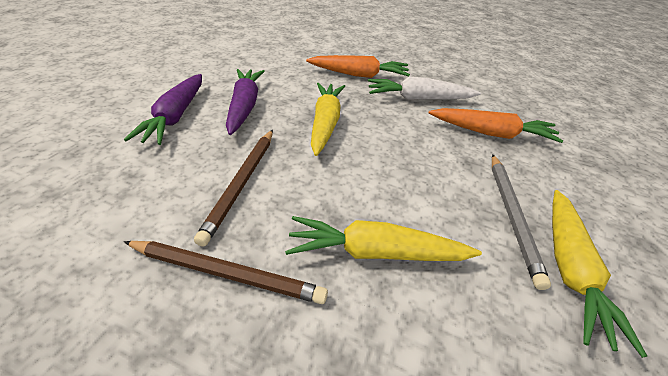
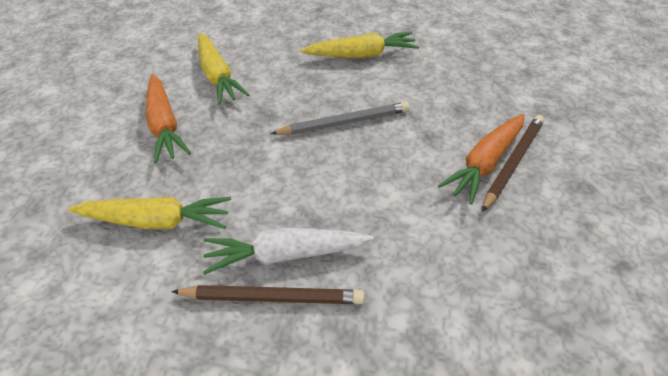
purple carrot: 2 -> 0

